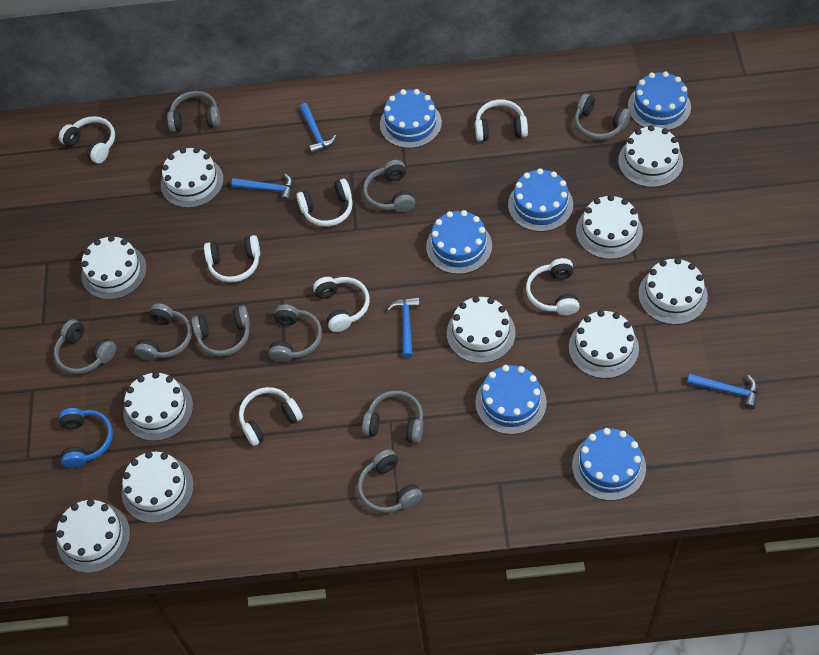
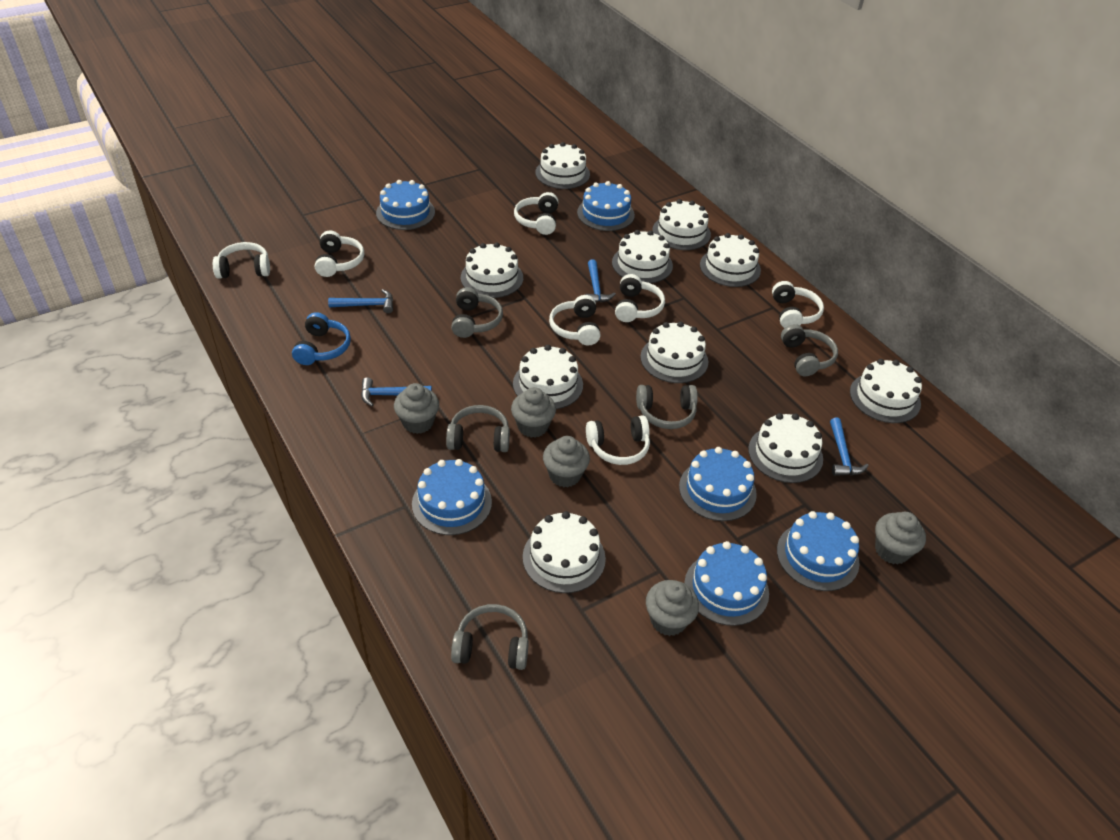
grey cupcake: 0 -> 5
grey headphones: 9 -> 5

